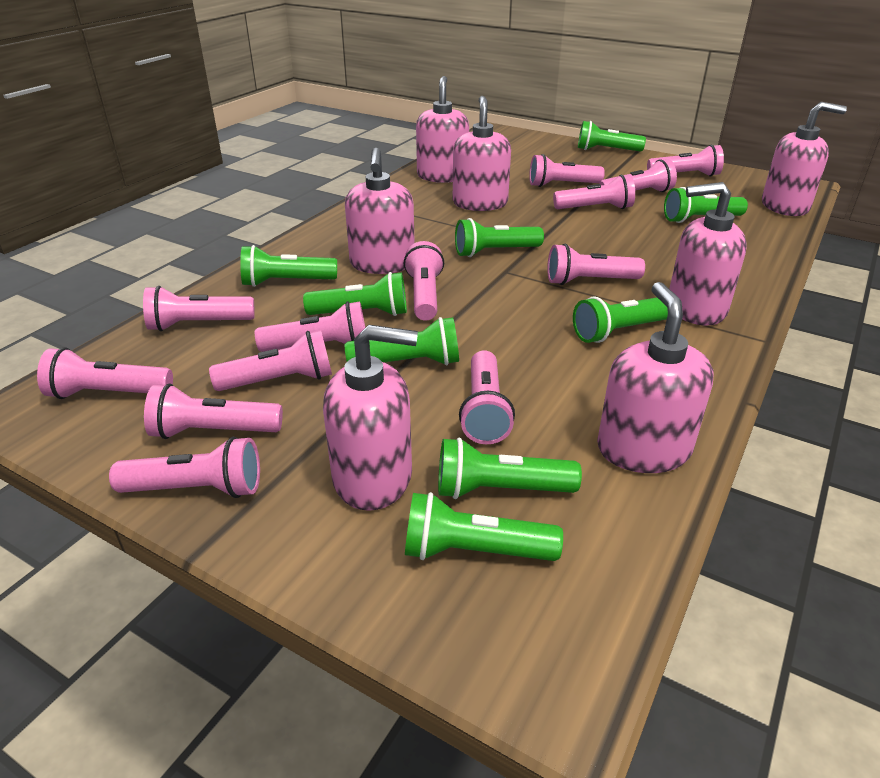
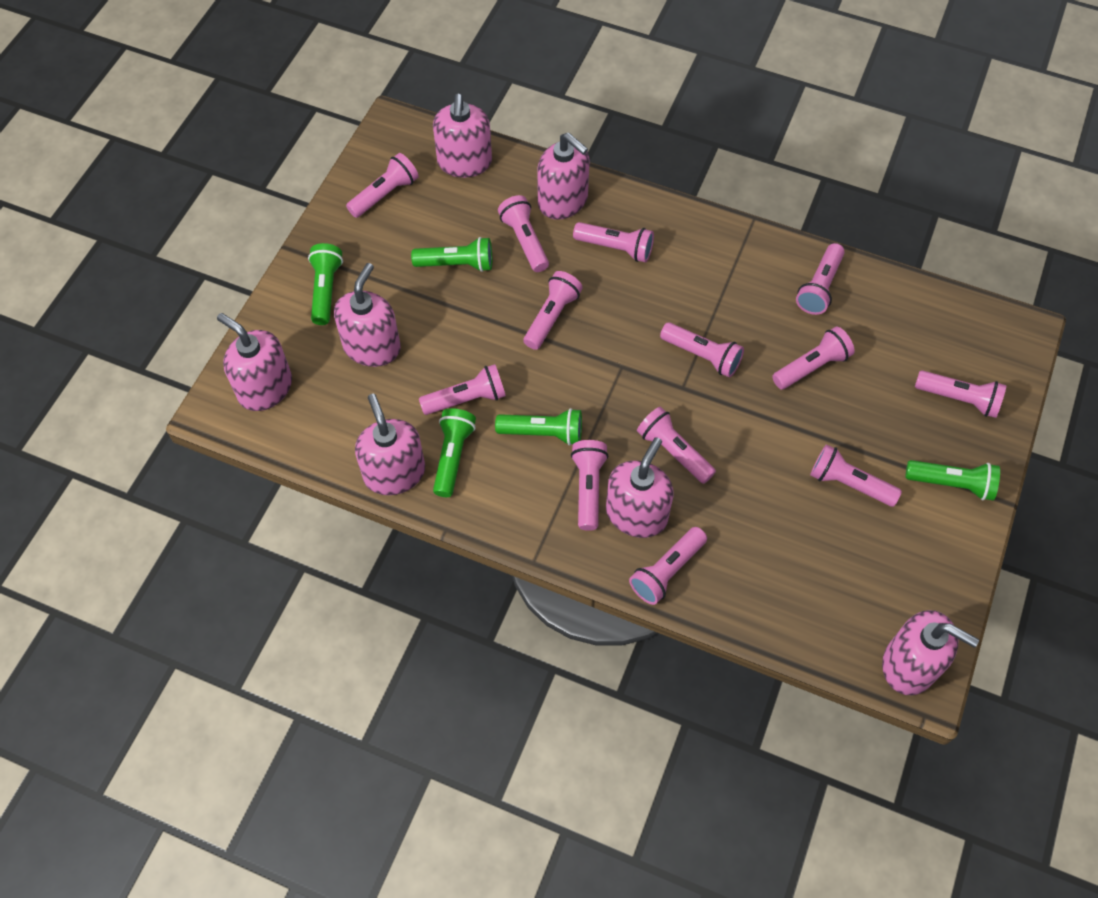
green flashlight: 9 -> 5

